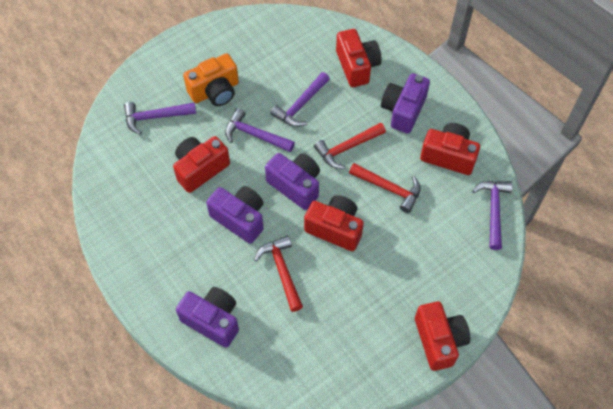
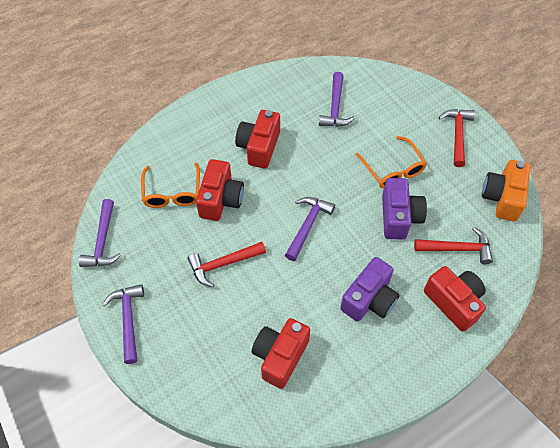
orange glasses: 0 -> 2
purple camera: 4 -> 2
red camera: 5 -> 4

